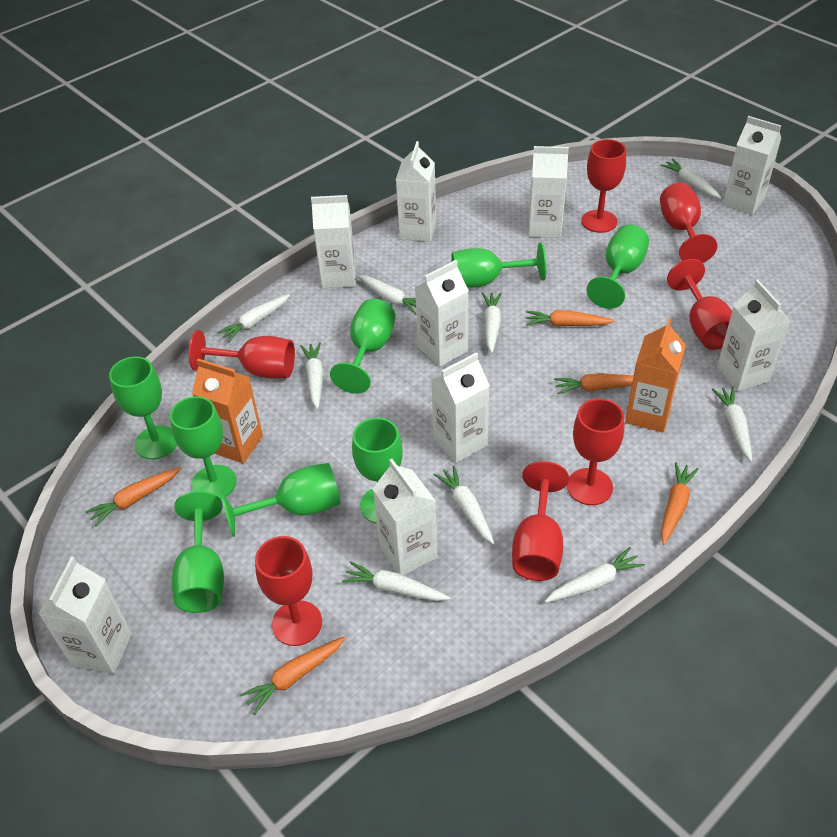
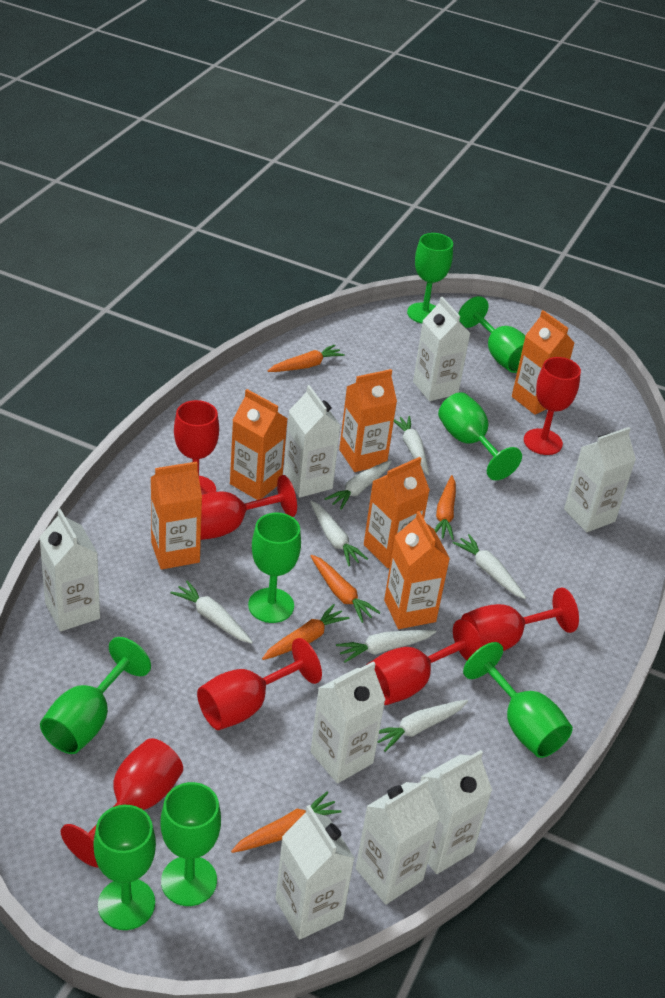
orange carton: 2 -> 6
white carrot: 9 -> 7
white carton: 9 -> 8

